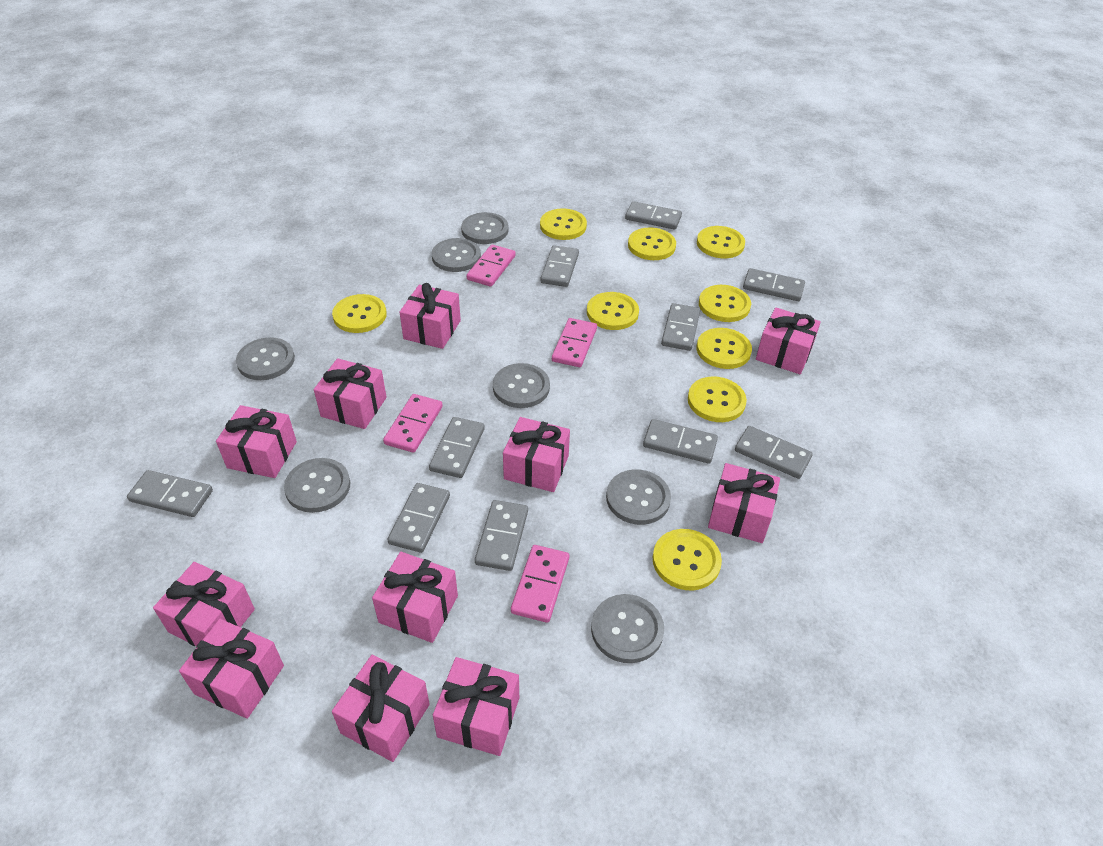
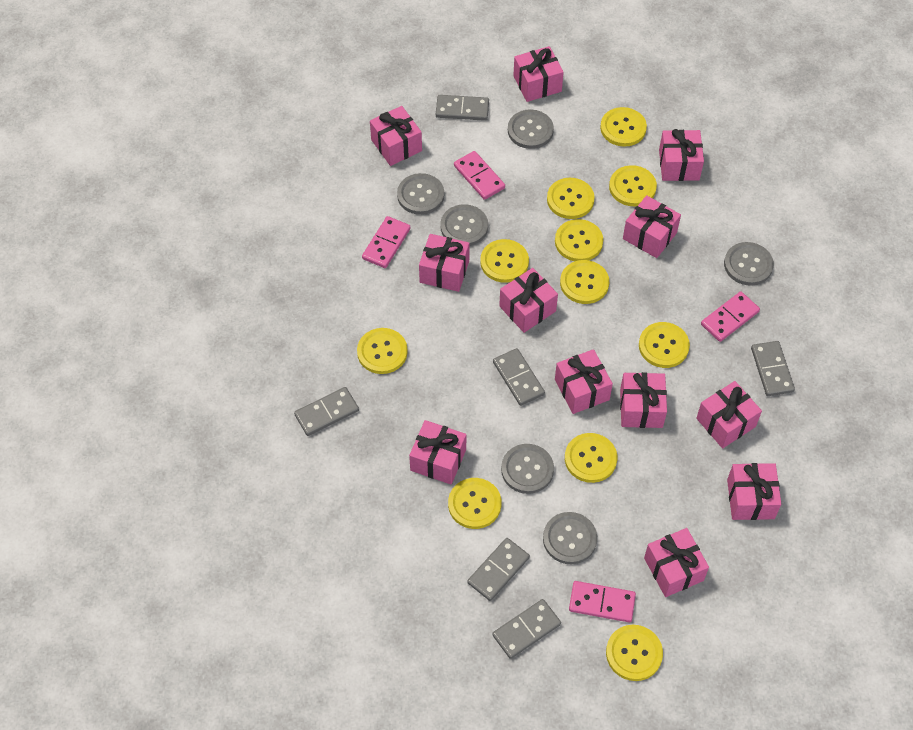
grey button: 7 -> 6
grey domino: 10 -> 6
pink gift: 11 -> 12
yellow button: 9 -> 11

